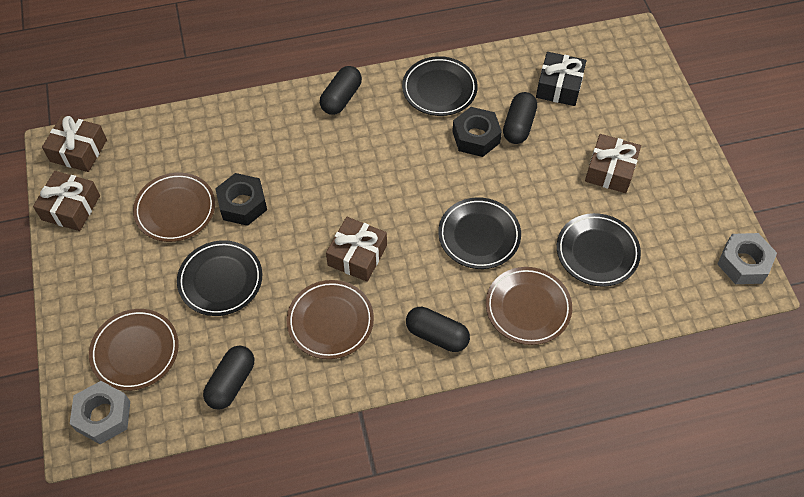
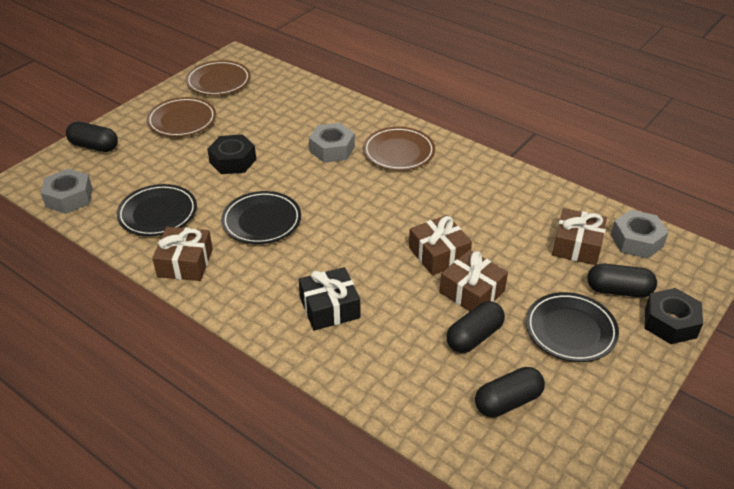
black plate: 4 -> 3
brown plate: 4 -> 3
grey nut: 2 -> 3

